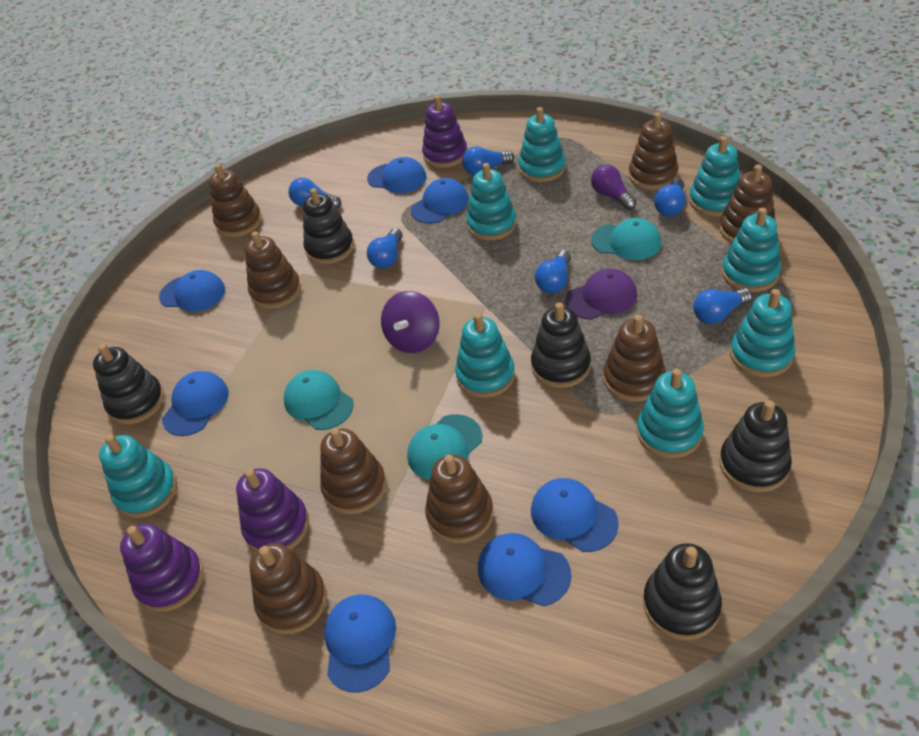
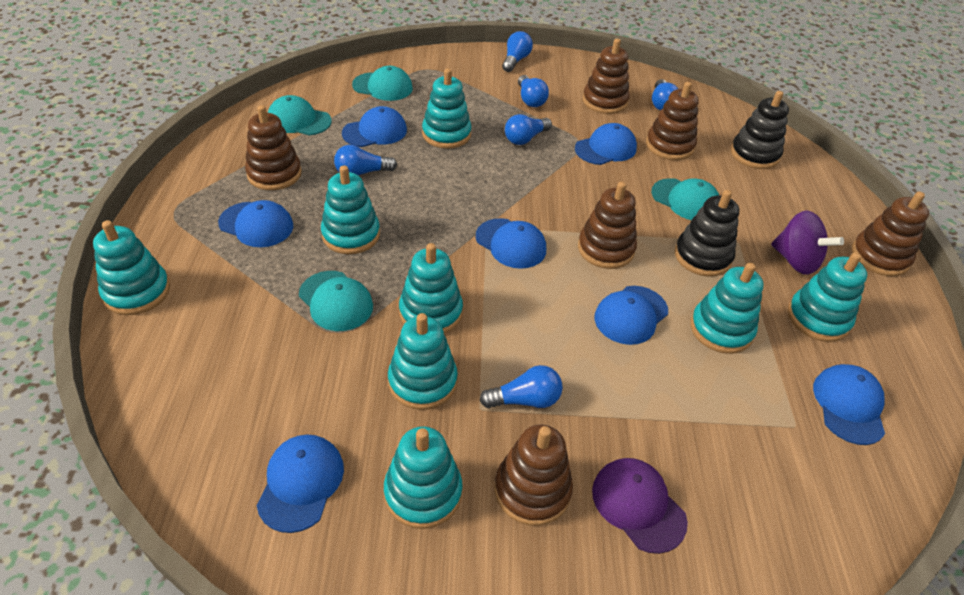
black stacking toy: 5 -> 2
brown stacking toy: 8 -> 6
purple light bulb: 1 -> 0
purple stacking toy: 3 -> 0
turquoise cap: 3 -> 4

